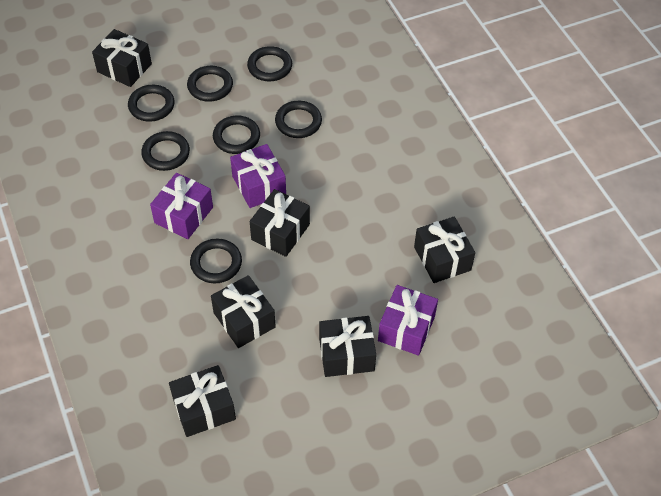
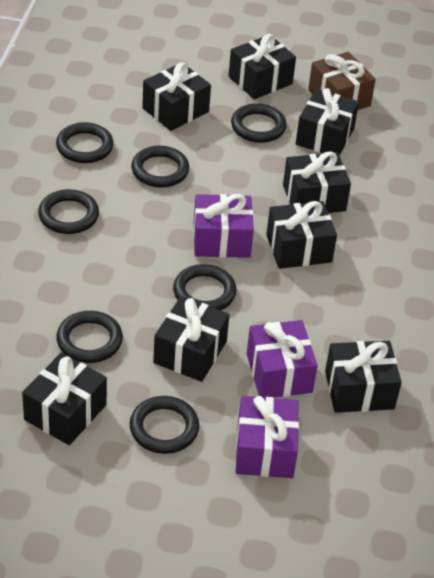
black gift: 6 -> 8
brown gift: 0 -> 1

